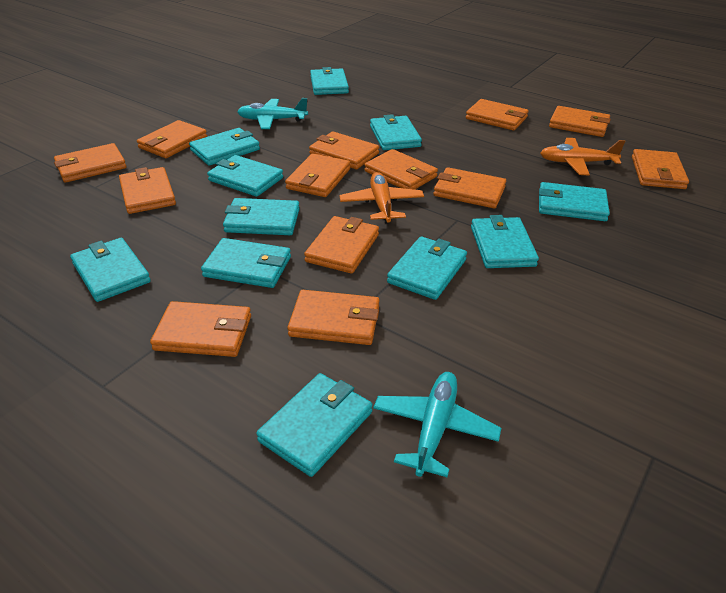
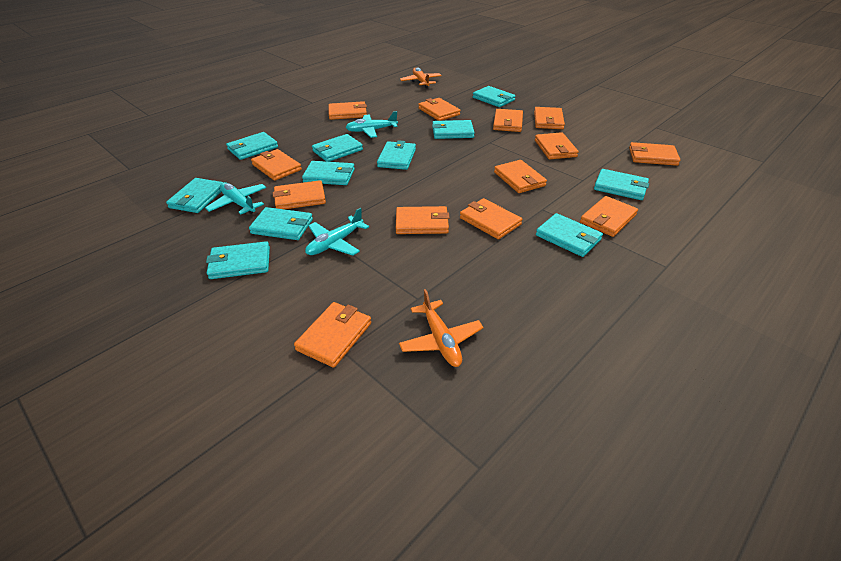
turquoise plane: 2 -> 3

